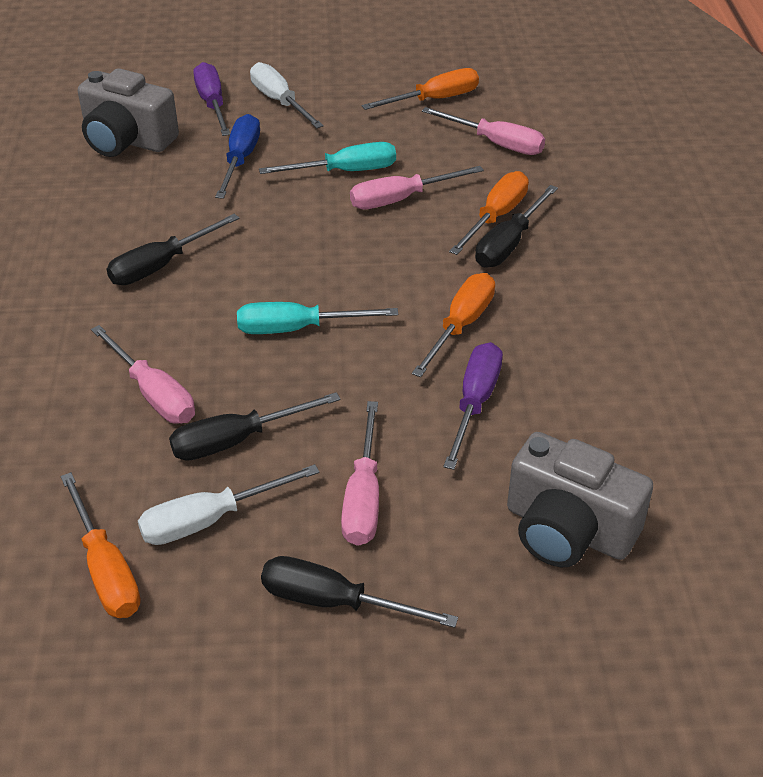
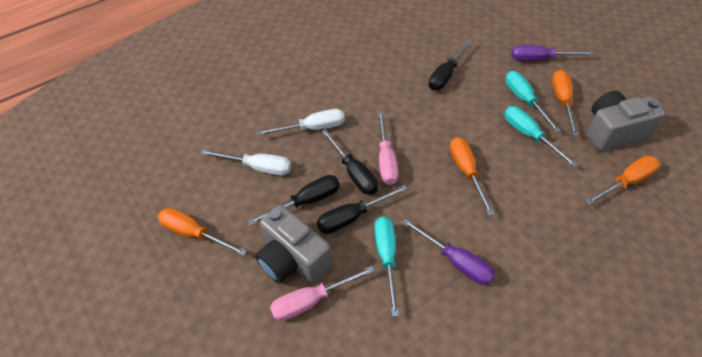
blue screwdriver: 1 -> 0
pink screwdriver: 4 -> 2
turquoise screwdriver: 2 -> 3

